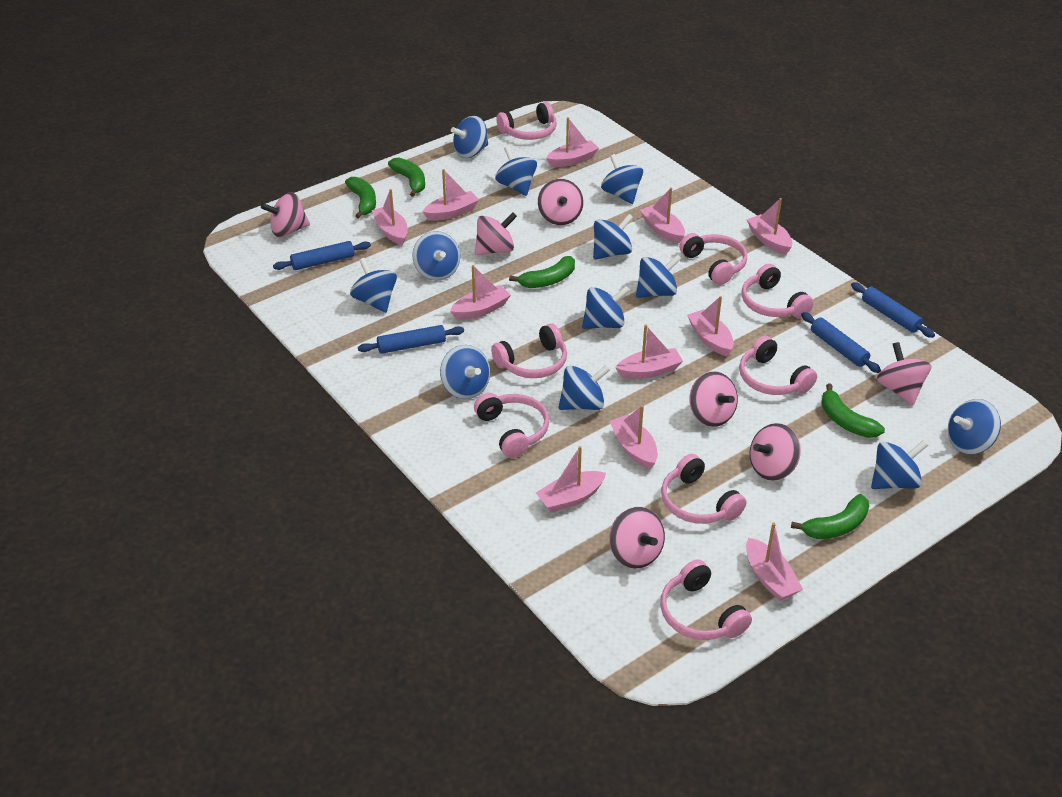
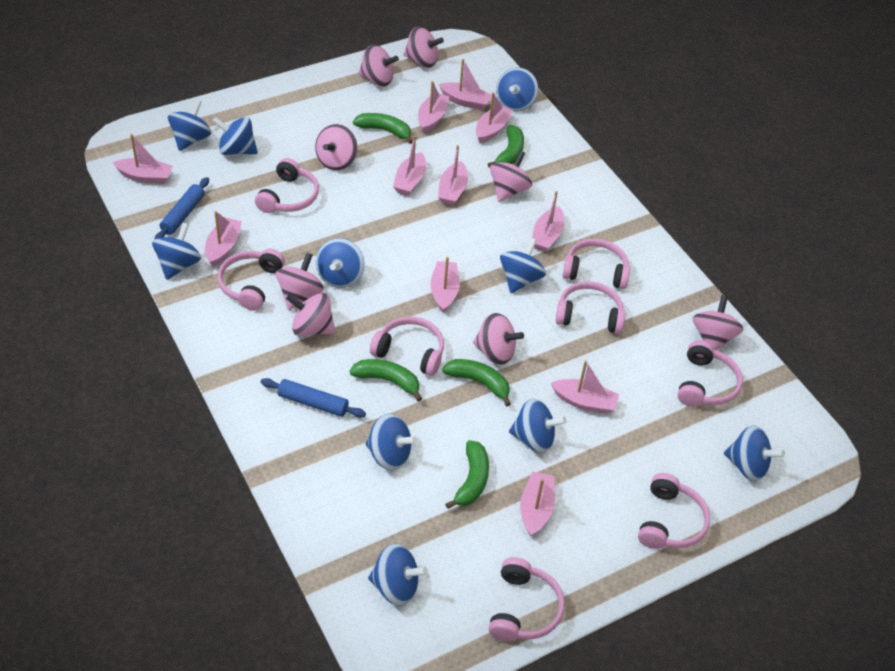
blue rolling pin: 4 -> 2
blue spinning top: 12 -> 10
pink spinning top: 7 -> 8

